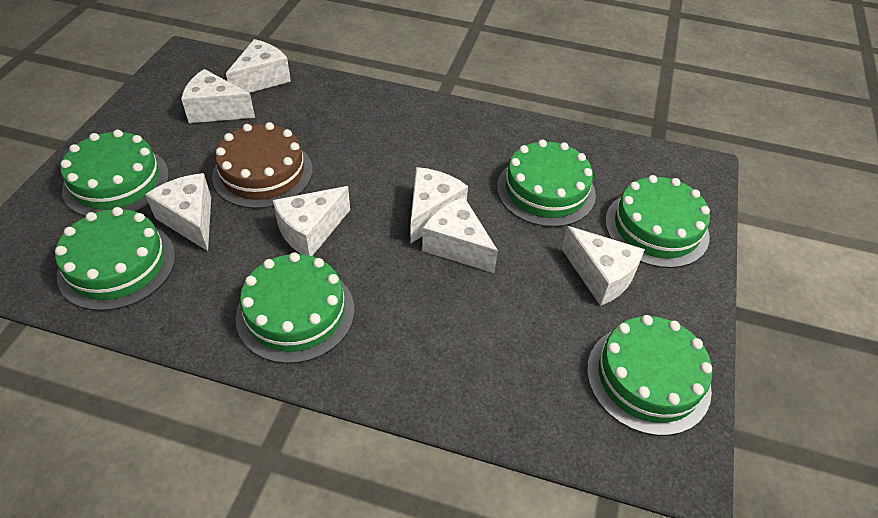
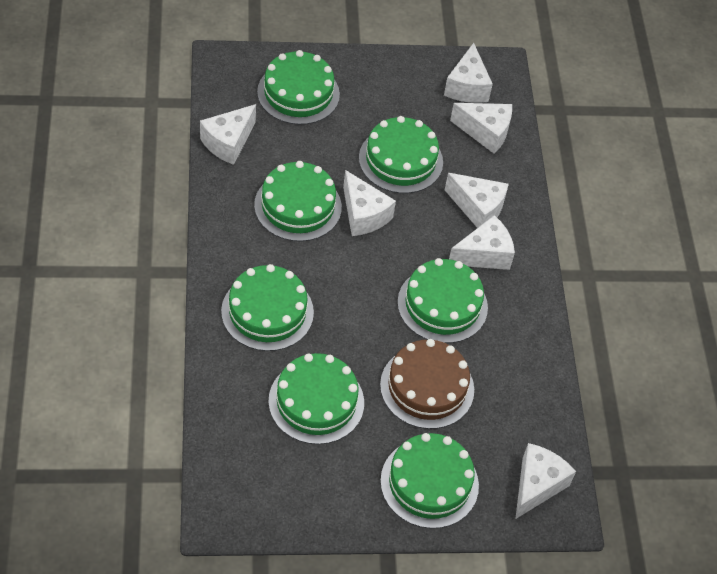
green cake: 6 -> 7

